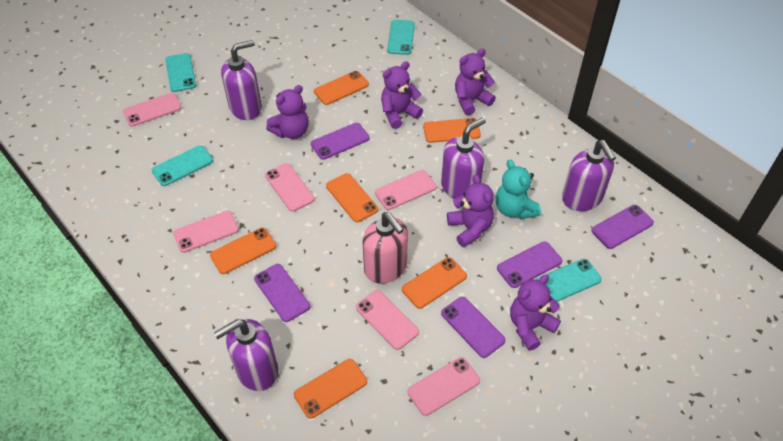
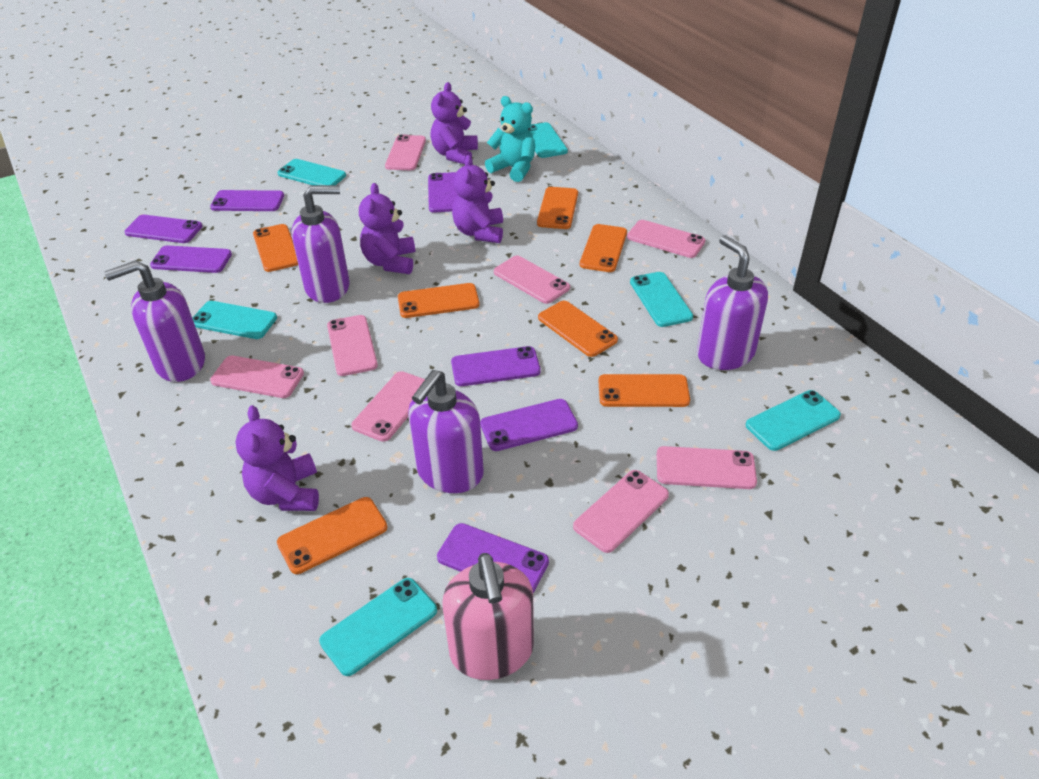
orange phone: 6 -> 7
pink phone: 6 -> 8
purple phone: 5 -> 7
purple teddy bear: 5 -> 4
turquoise phone: 4 -> 6

